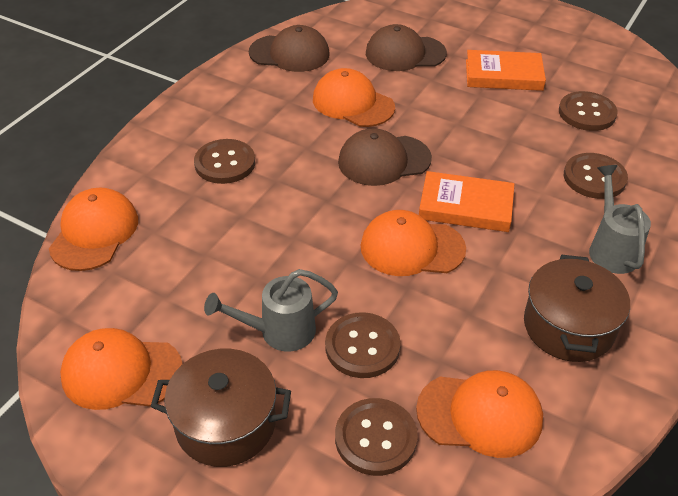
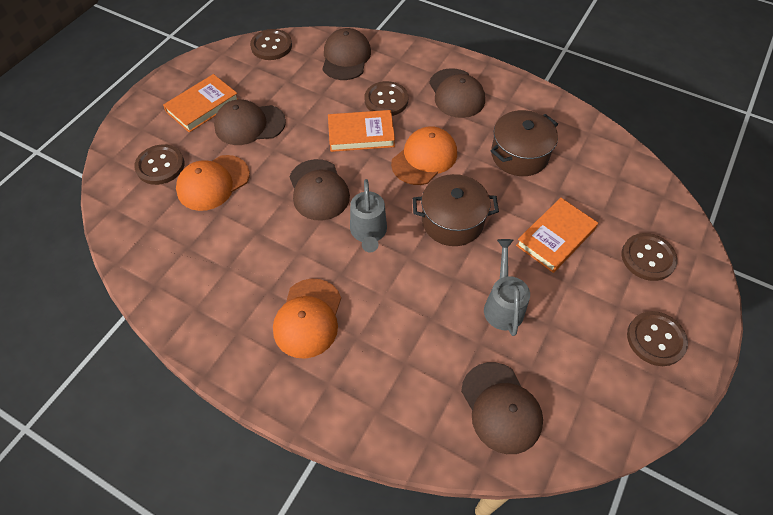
brown cap: 3 -> 5
orange book: 2 -> 3
orange cap: 5 -> 3

